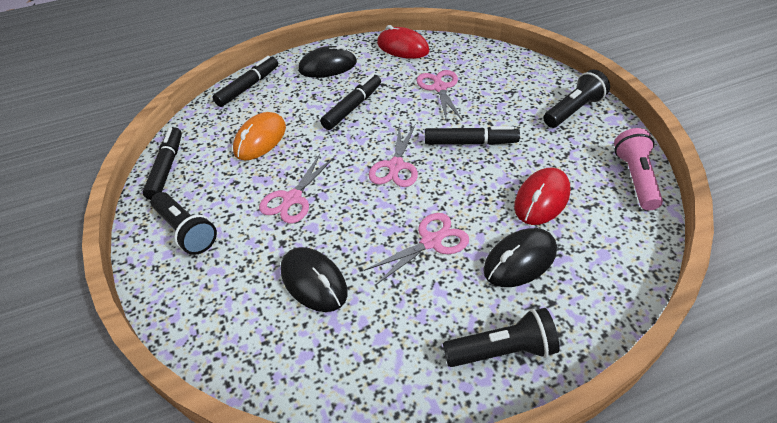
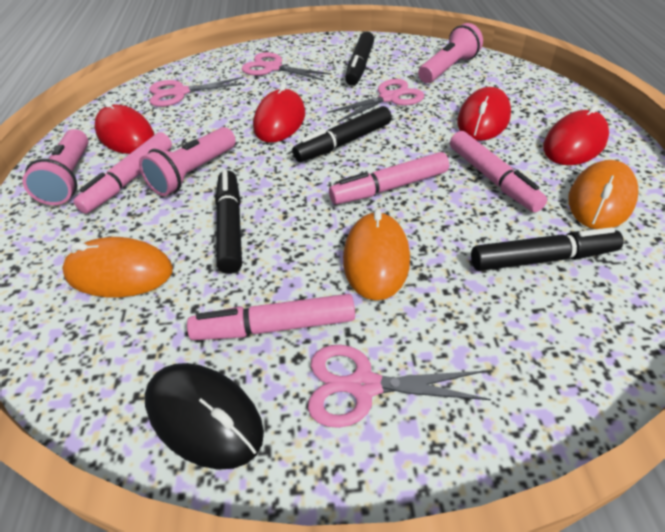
black flashlight: 3 -> 0
black mouse: 3 -> 1
orange mouse: 1 -> 3
pink flashlight: 1 -> 3
pink marker: 0 -> 4
red mouse: 2 -> 4

